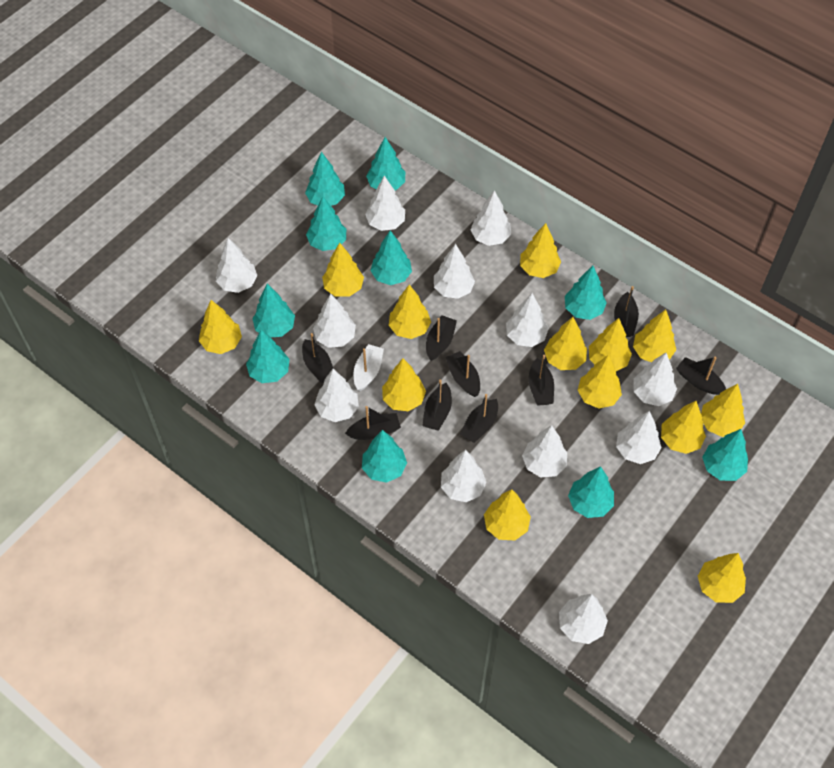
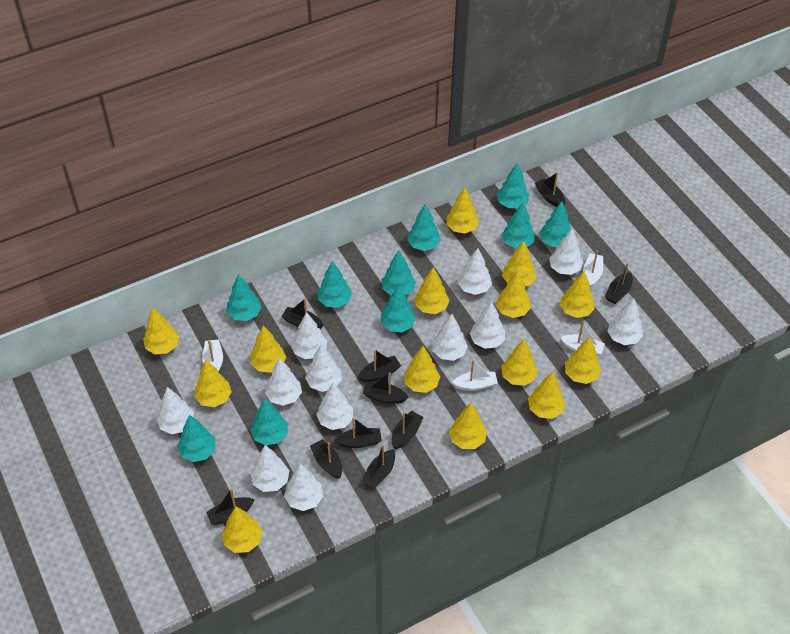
black boat: 9 -> 10
white boat: 1 -> 4
yellow tree: 13 -> 14

